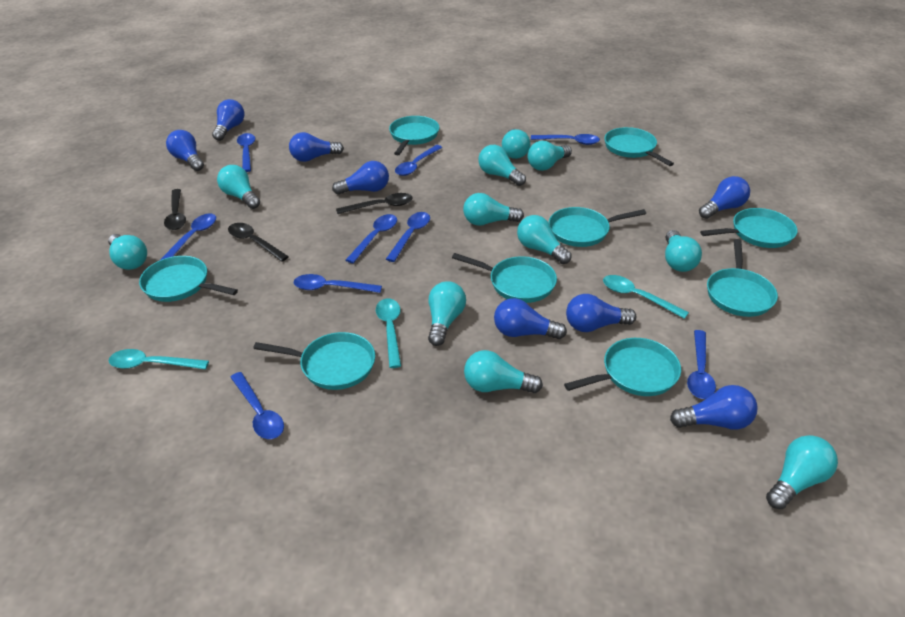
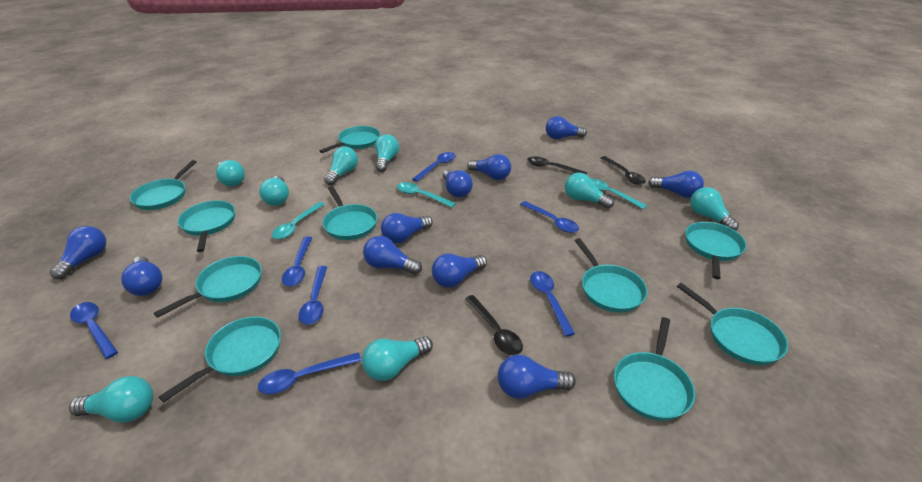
blue light bulb: 8 -> 10
blue spoon: 9 -> 7
turquoise light bulb: 11 -> 8
turquoise pan: 9 -> 10

